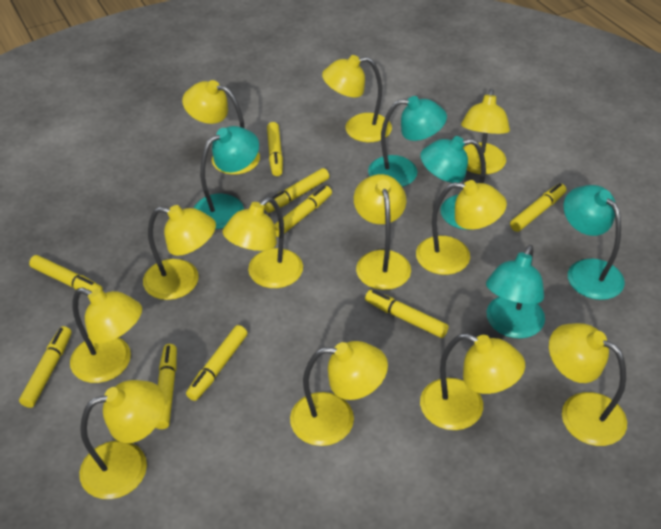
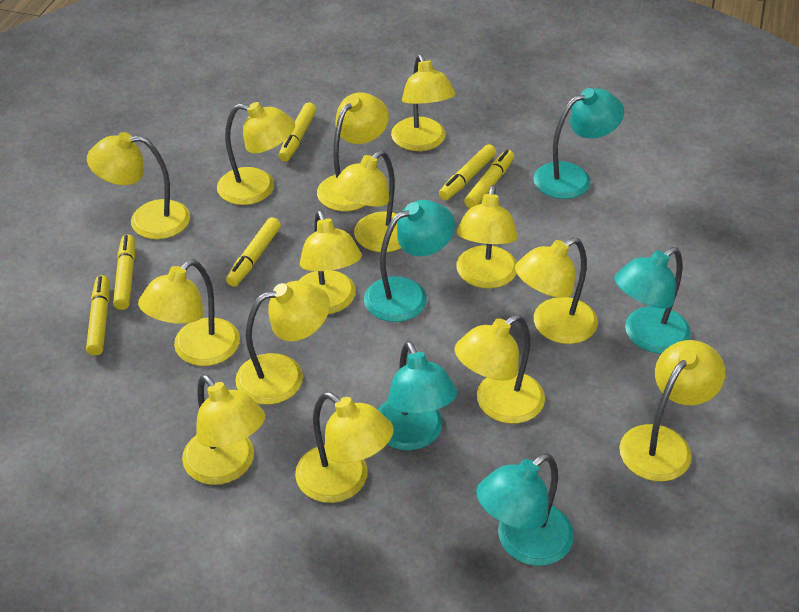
yellow lamp: 12 -> 14
yellow marker: 9 -> 6

